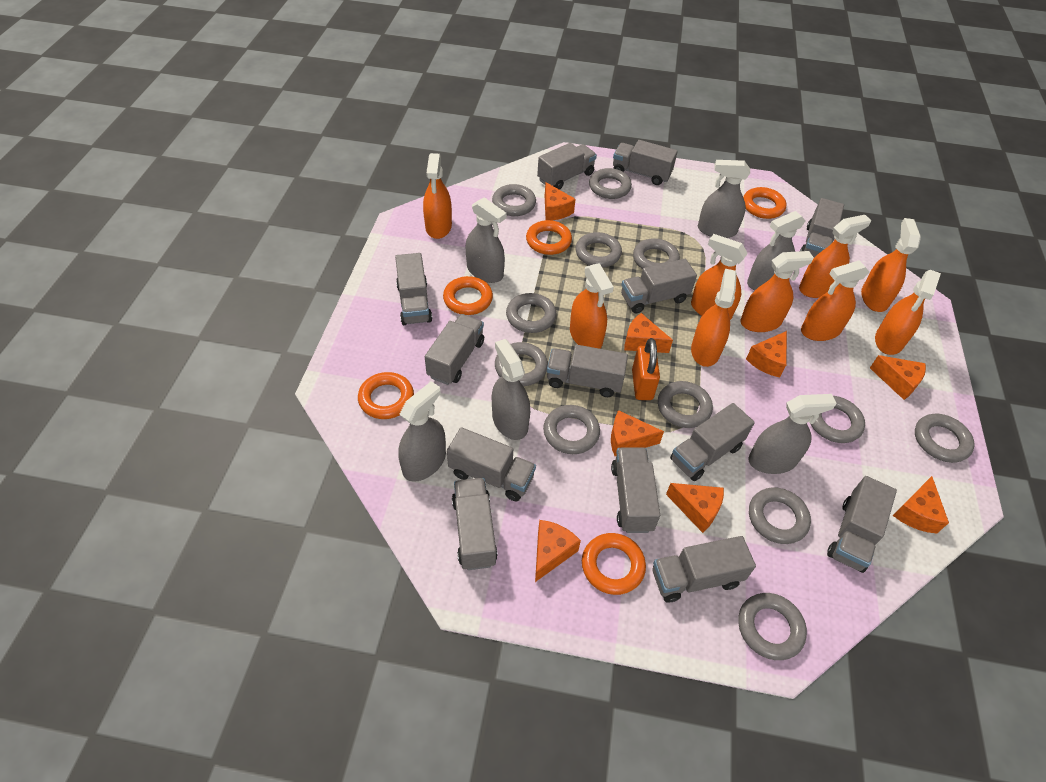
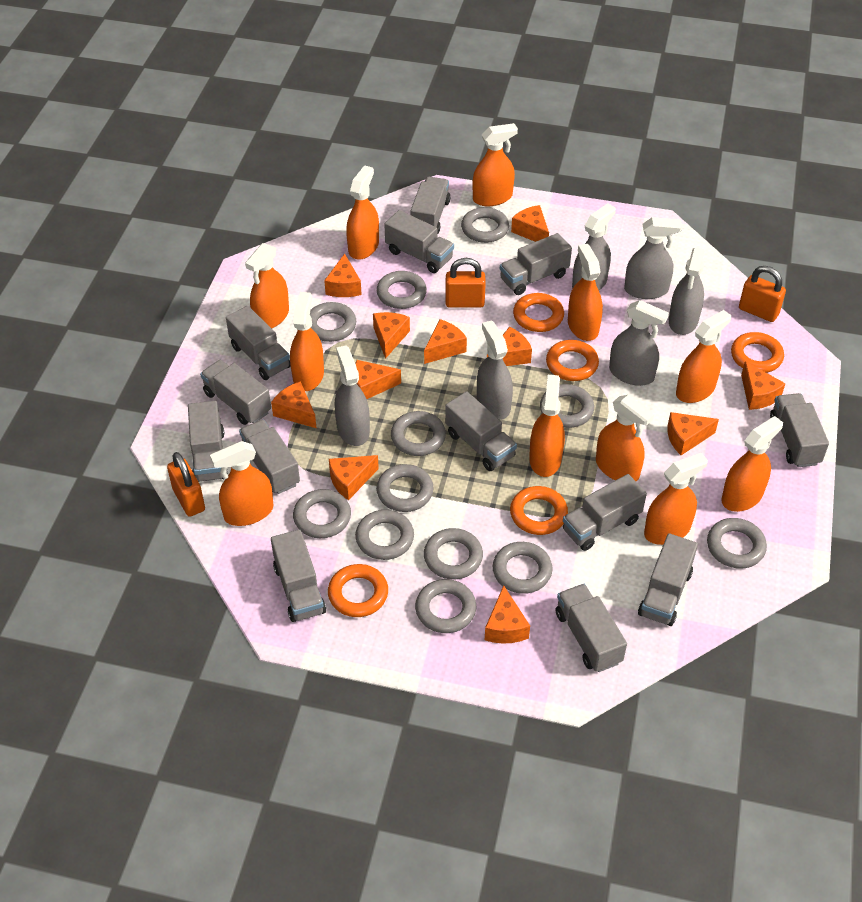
orange cheese: 8 -> 11
orange padlock: 1 -> 3
orange spray bottle: 9 -> 11

